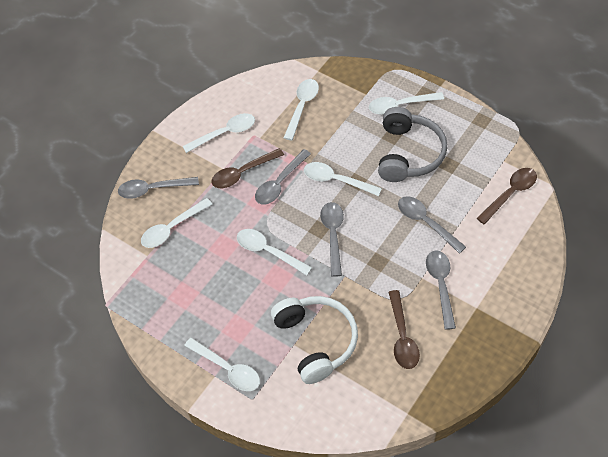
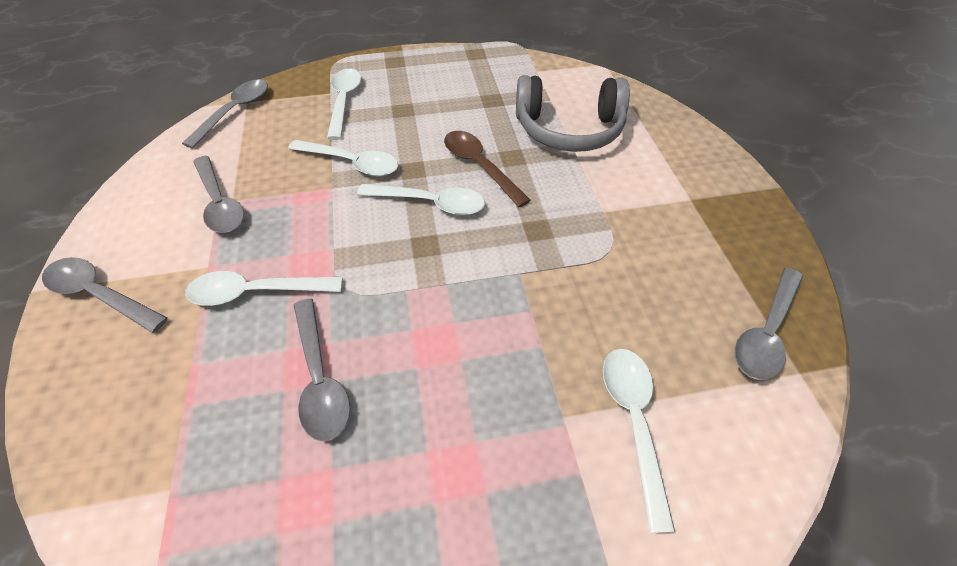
brown spoon: 3 -> 1
white headphones: 1 -> 0
white spoon: 7 -> 5

